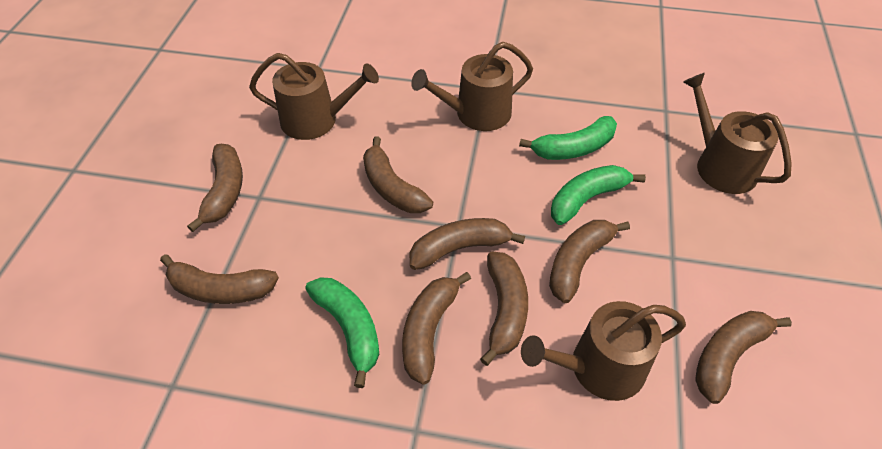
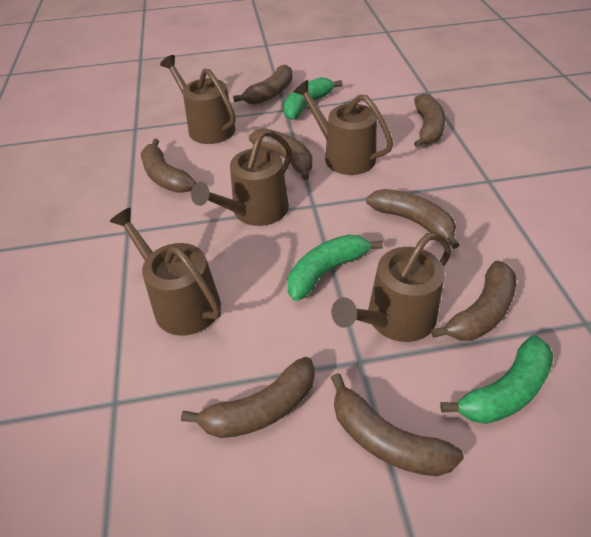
brown watering can: 4 -> 5

